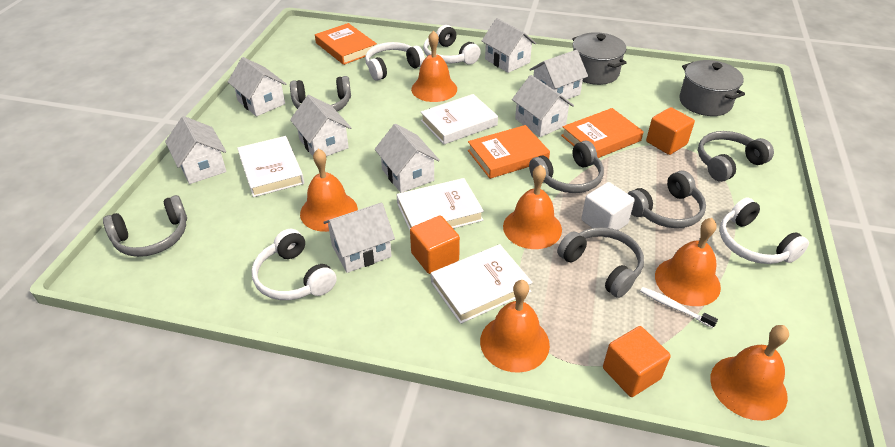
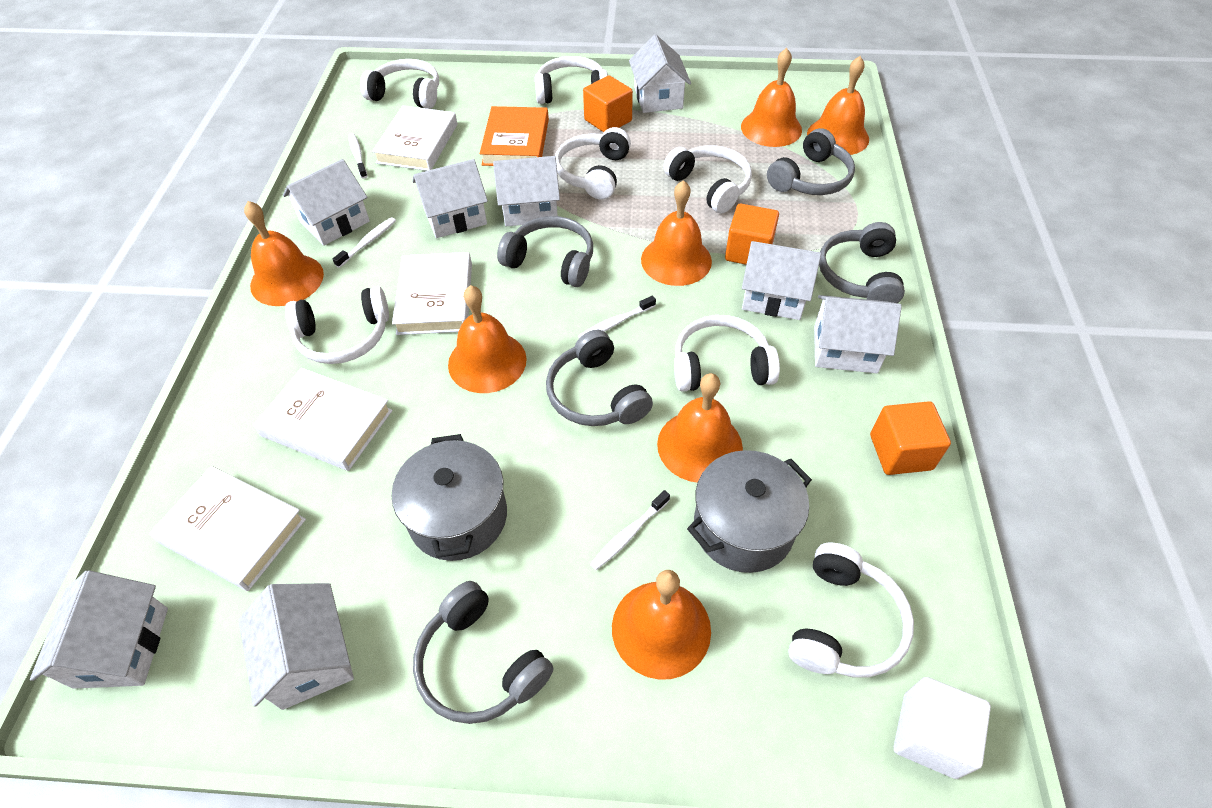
grey headphones: 6 -> 5
orange bell: 6 -> 7
orange book: 3 -> 1
white headphones: 4 -> 7
white toothbrush: 1 -> 4

